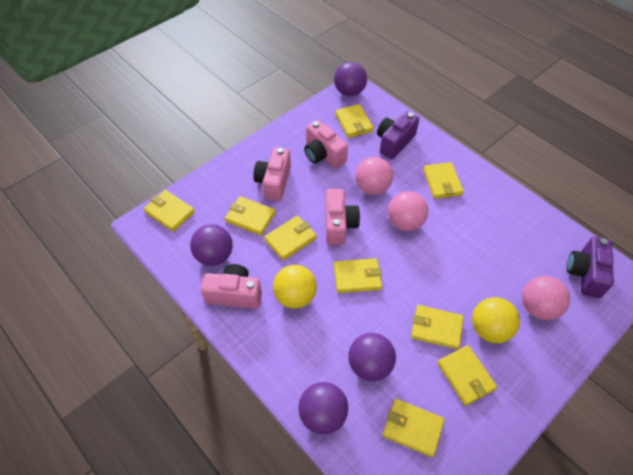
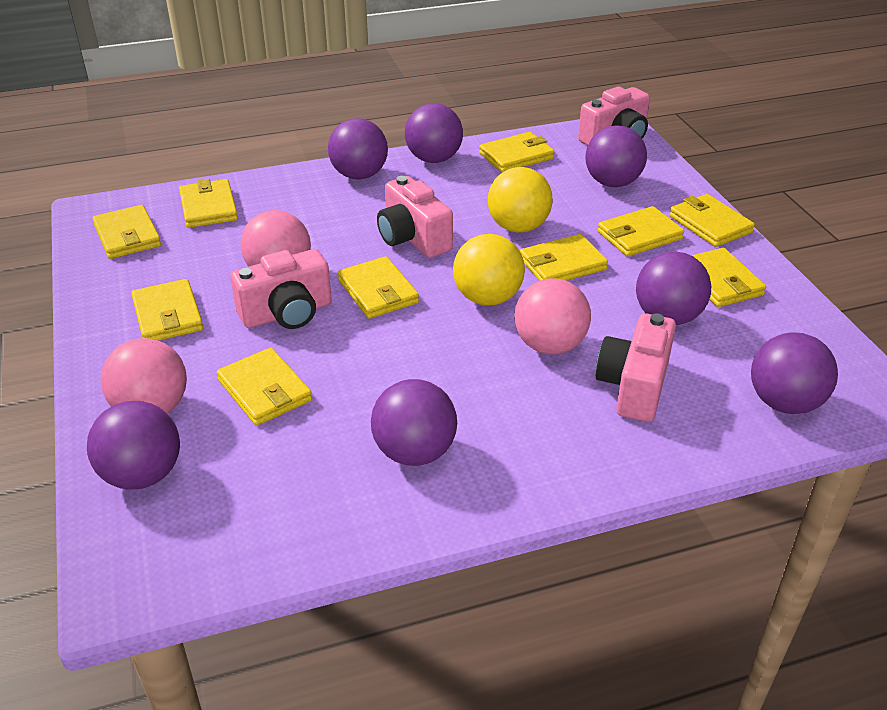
purple ball: 4 -> 7
purple camera: 2 -> 0
yellow wallet: 9 -> 10

